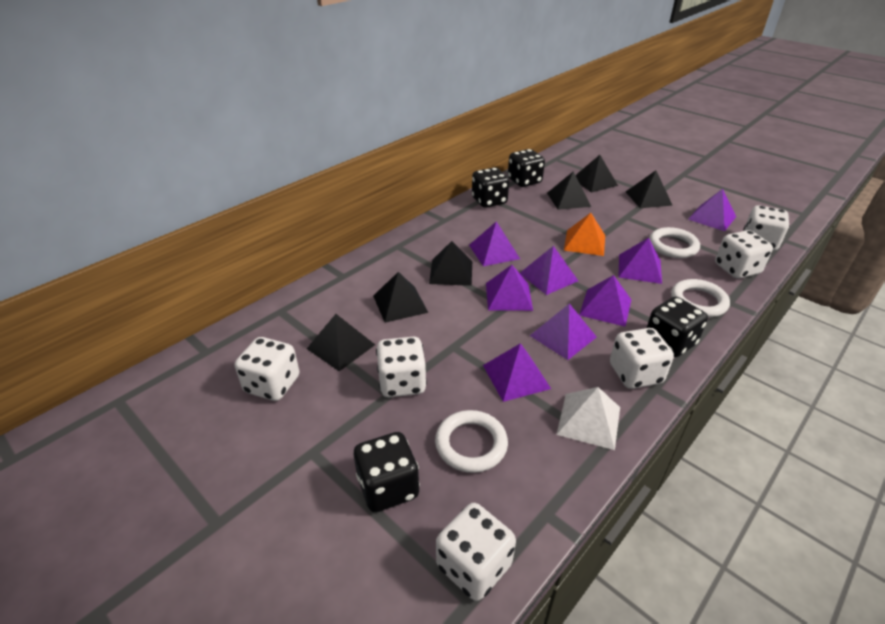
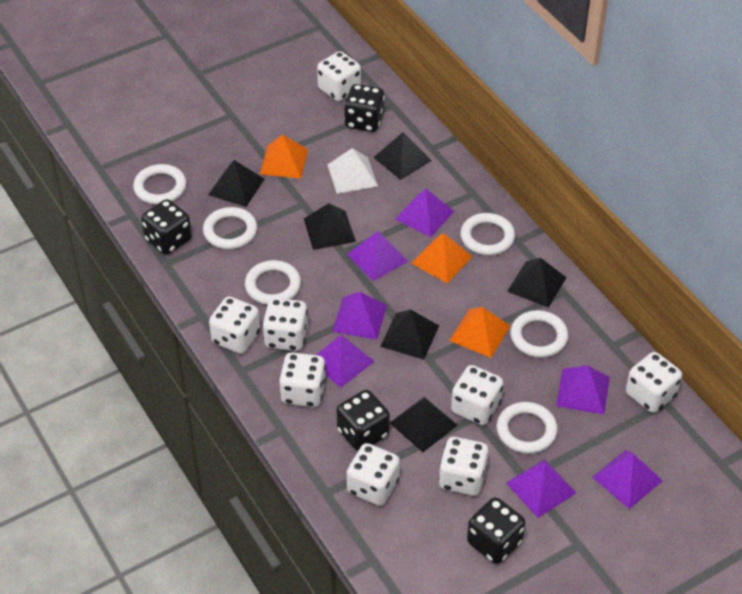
orange pyramid: 1 -> 3
purple pyramid: 8 -> 7
white dice: 6 -> 8
white ring: 3 -> 6

